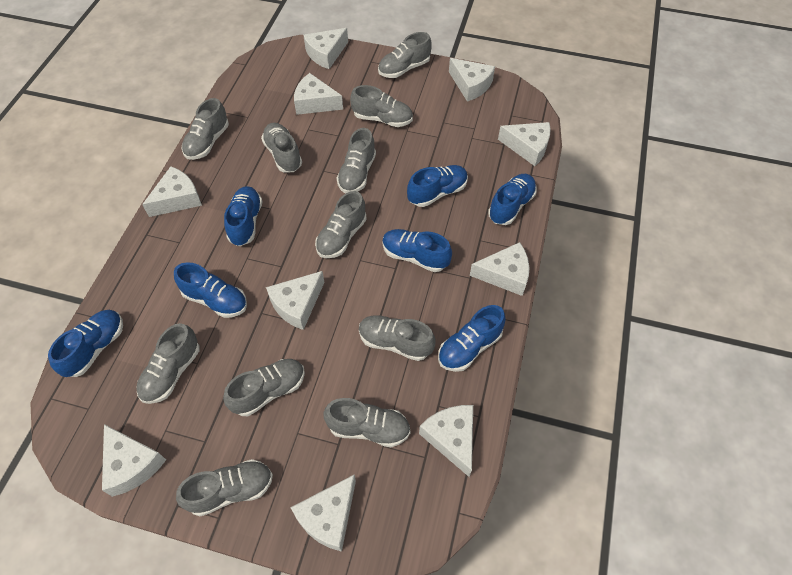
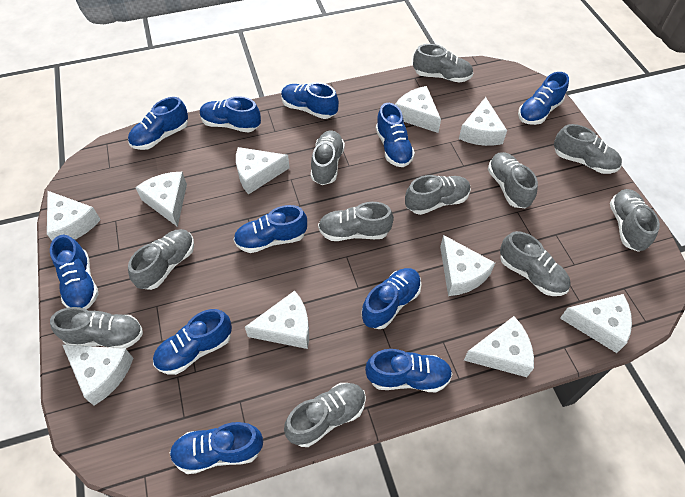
blue shoe: 7 -> 11

